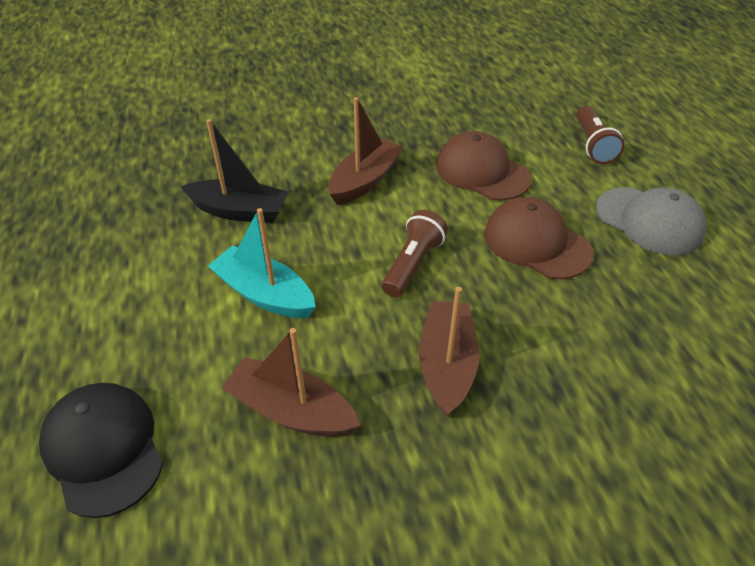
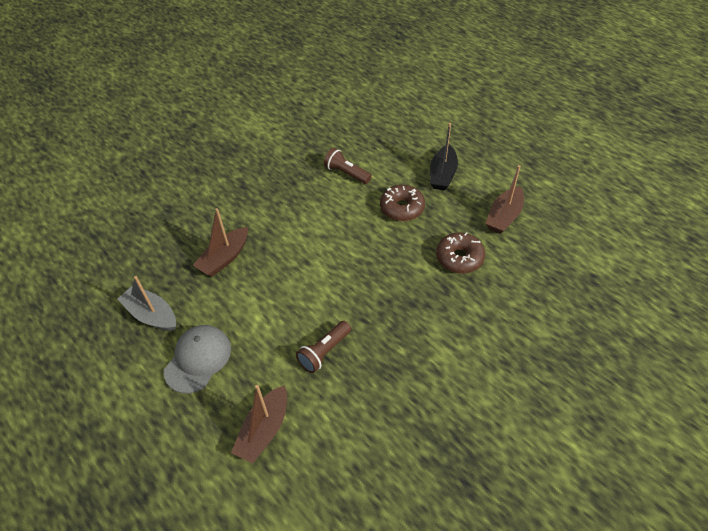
black cap: 1 -> 0
brown cap: 2 -> 0
brown donut: 0 -> 2
grey boat: 0 -> 1
turquoise boat: 1 -> 0

